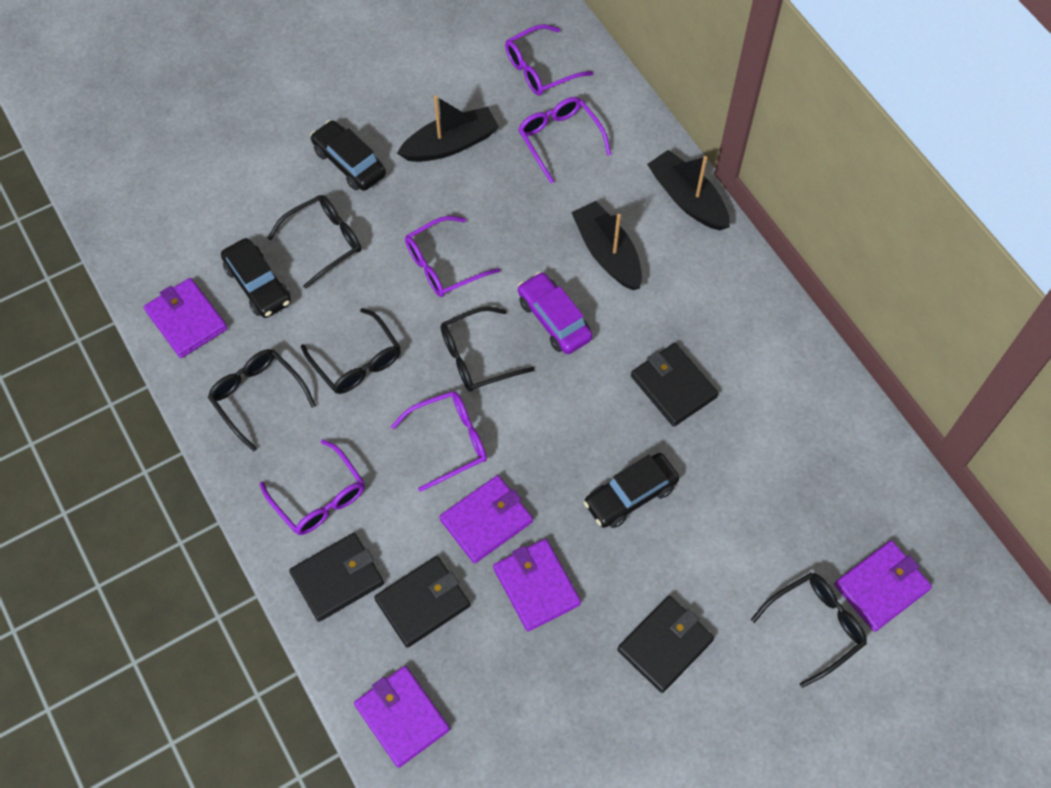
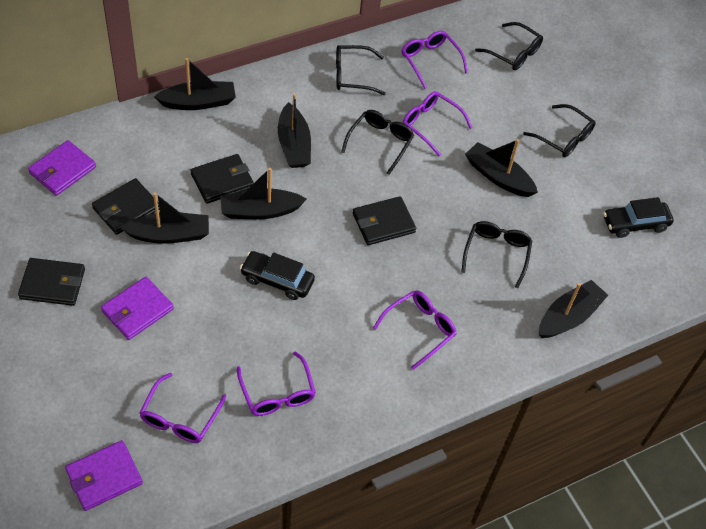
black boat: 3 -> 6
black car: 3 -> 2
purple car: 1 -> 0
purple wallet: 5 -> 3

